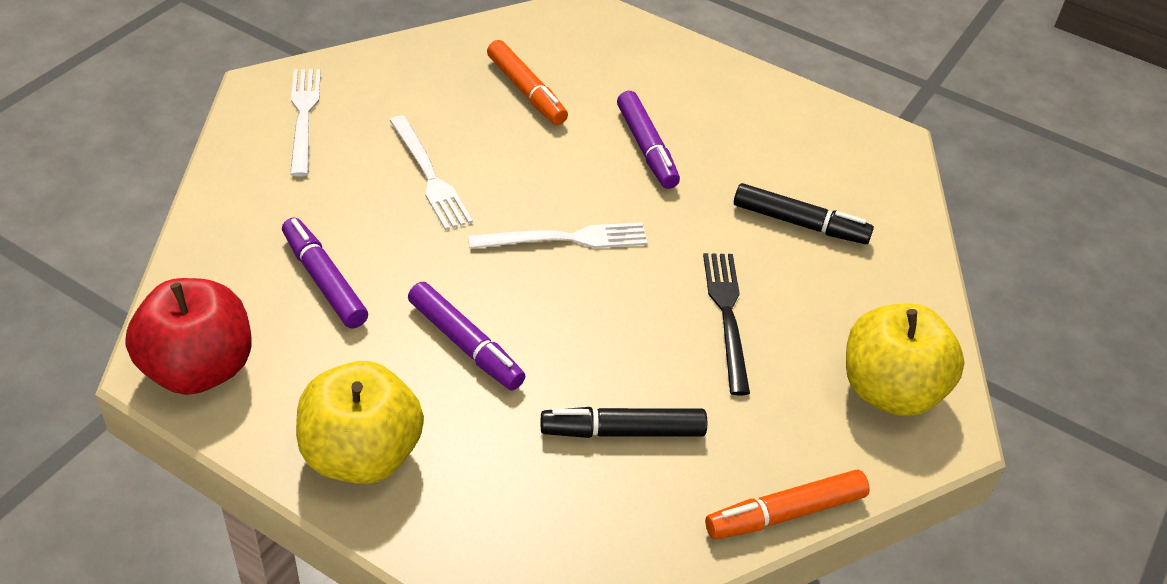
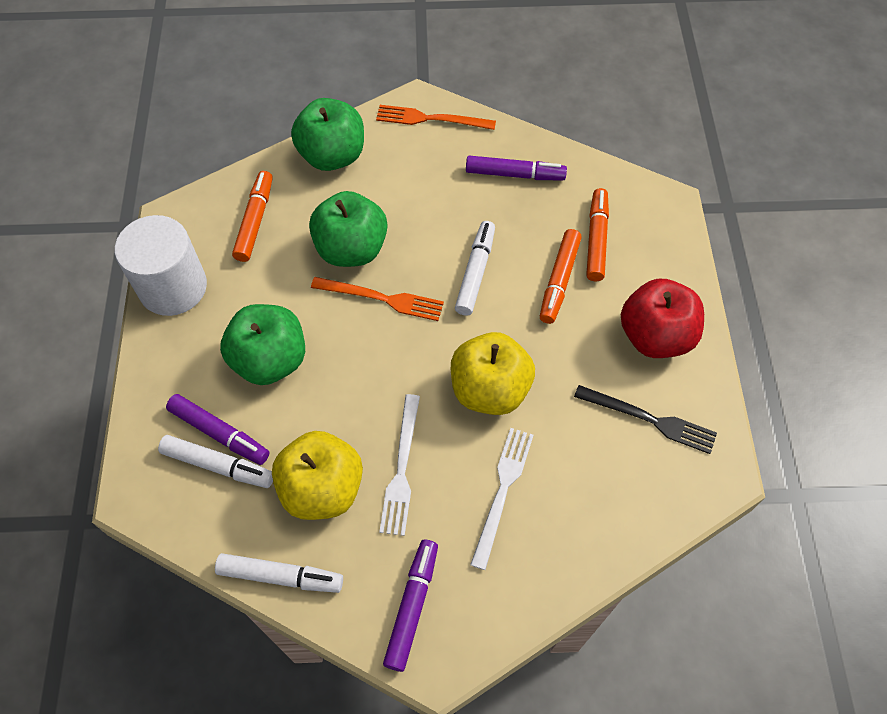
black marker: 2 -> 0
green apple: 0 -> 3
orange fork: 0 -> 2
orange marker: 2 -> 3
white cylinder: 0 -> 1
white fork: 3 -> 2
white marker: 0 -> 3

